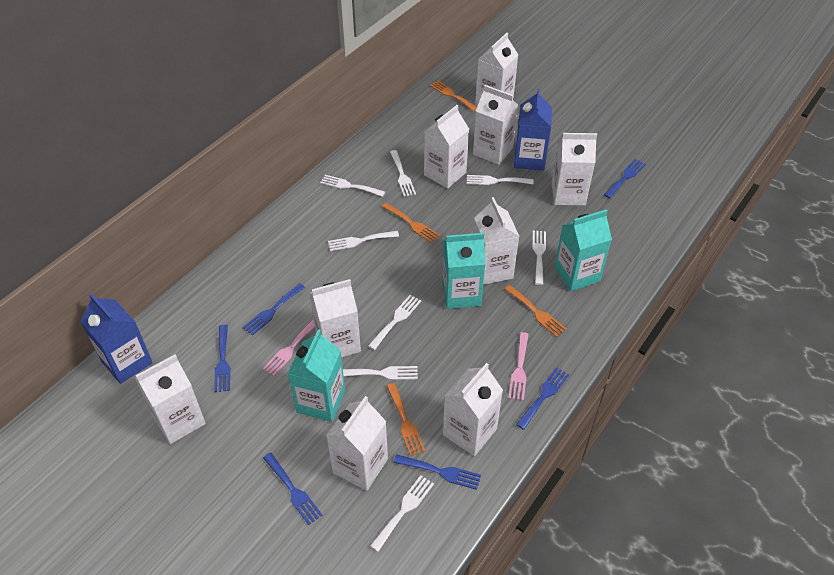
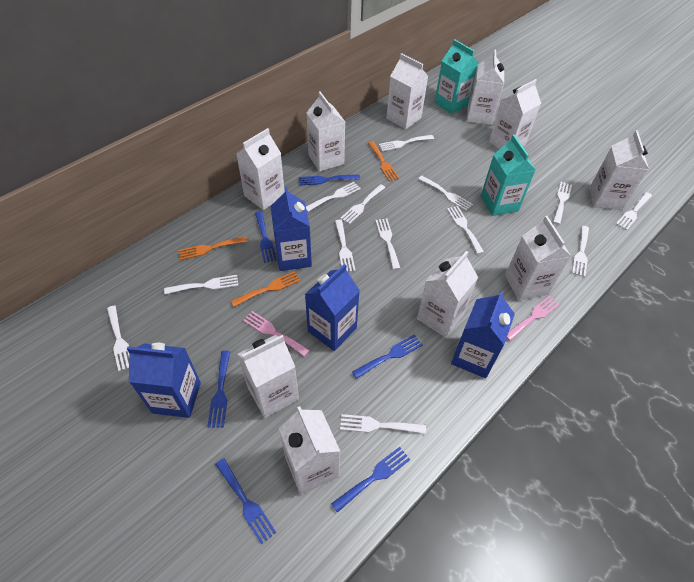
blue carton: 2 -> 4
orange fork: 4 -> 3
turquoise carton: 3 -> 2
white carton: 9 -> 10
white fork: 8 -> 13

